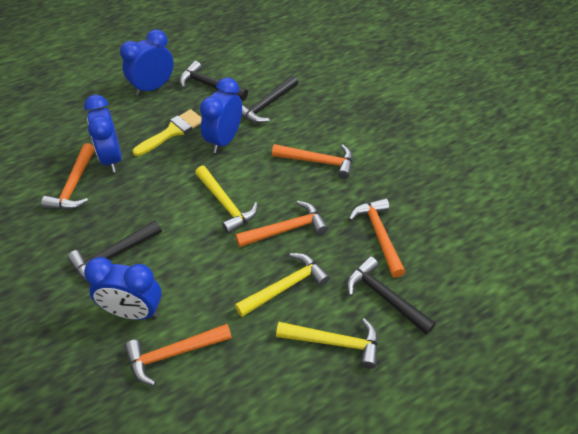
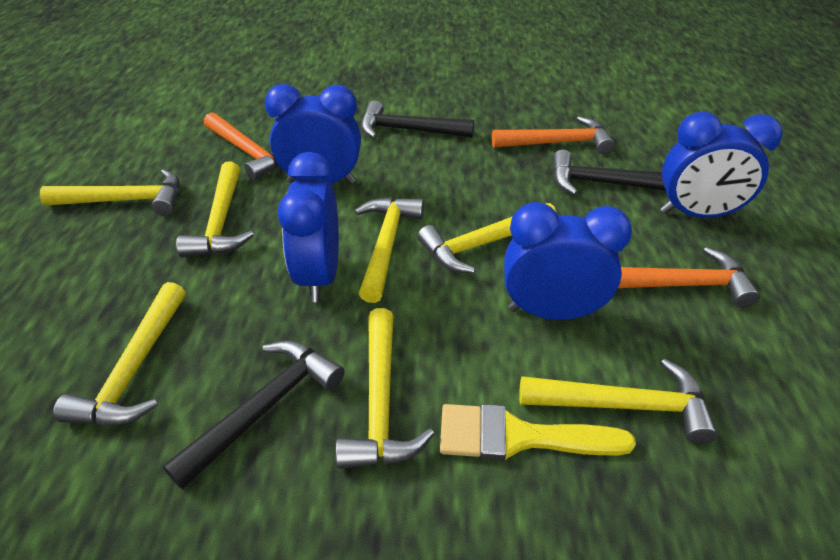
black hammer: 4 -> 3
orange hammer: 5 -> 3
yellow hammer: 3 -> 7

